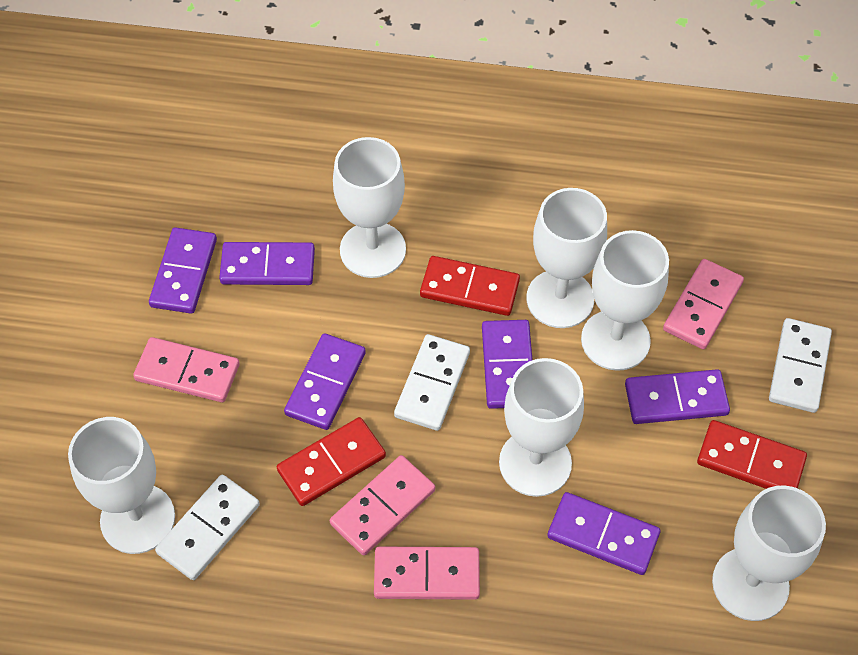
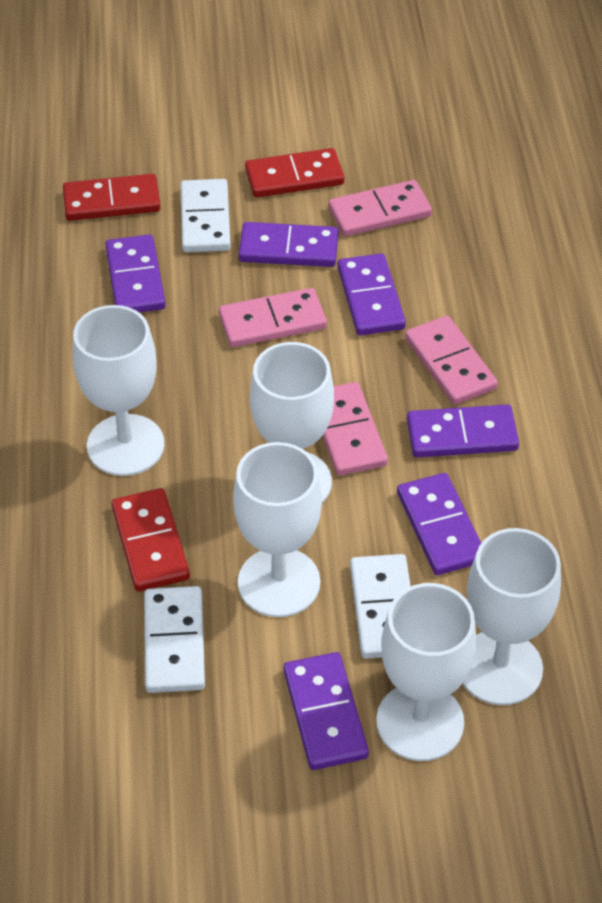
white goblet: 6 -> 5

